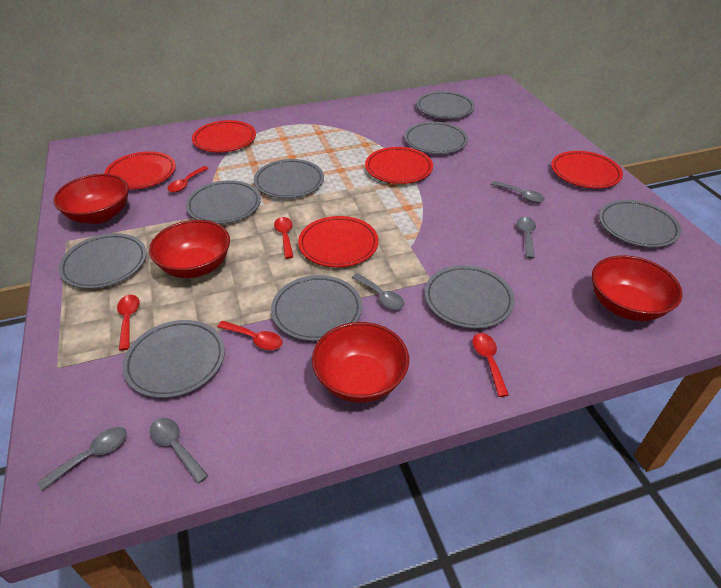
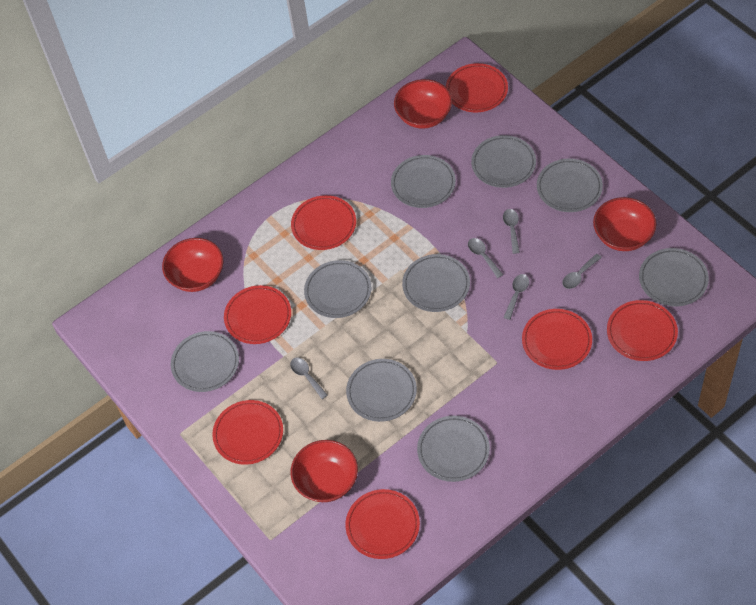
red plate: 5 -> 7
red spoon: 5 -> 0

